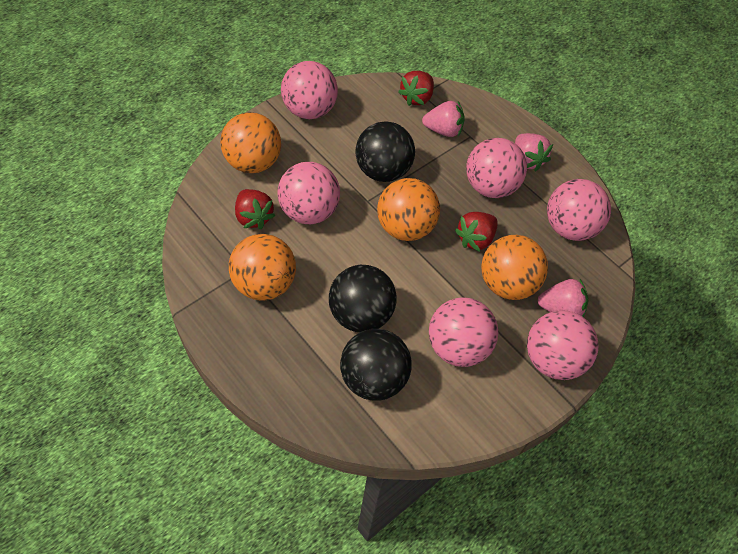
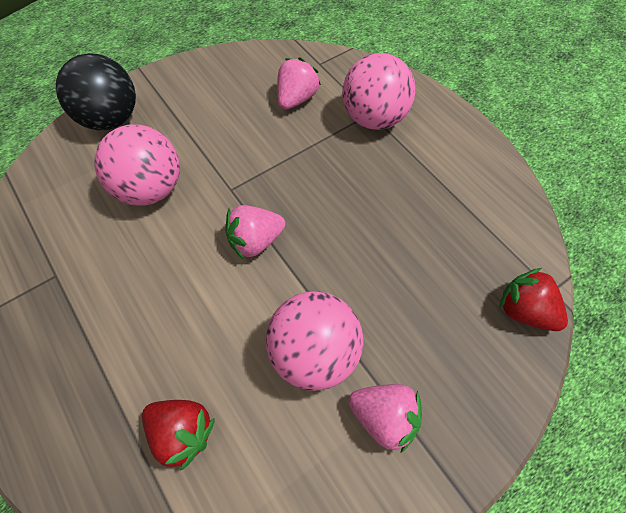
black ball: 3 -> 1
orange ball: 4 -> 0
pink ball: 6 -> 3
red strawberry: 3 -> 2

